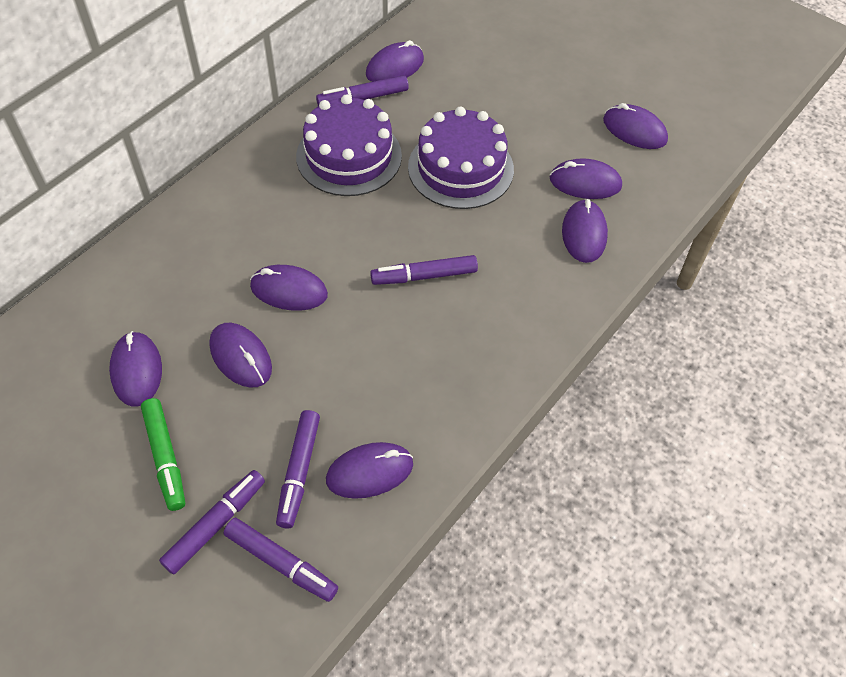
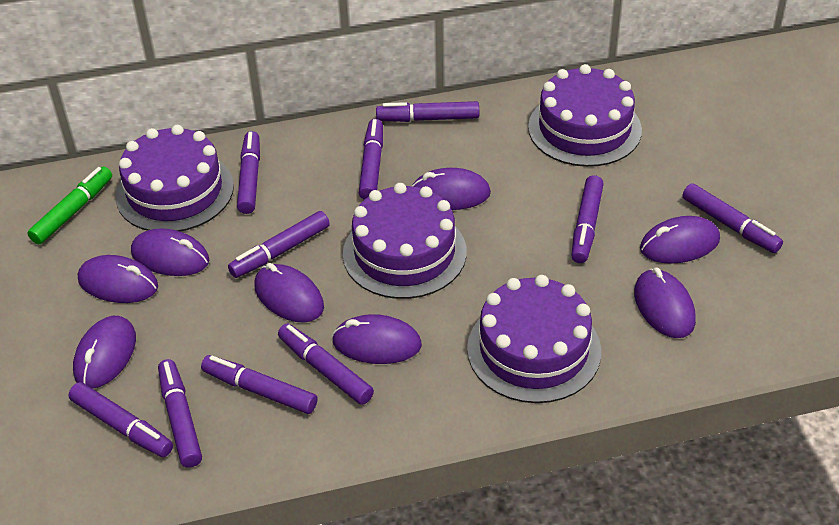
purple cake: 2 -> 4
purple marker: 5 -> 10

